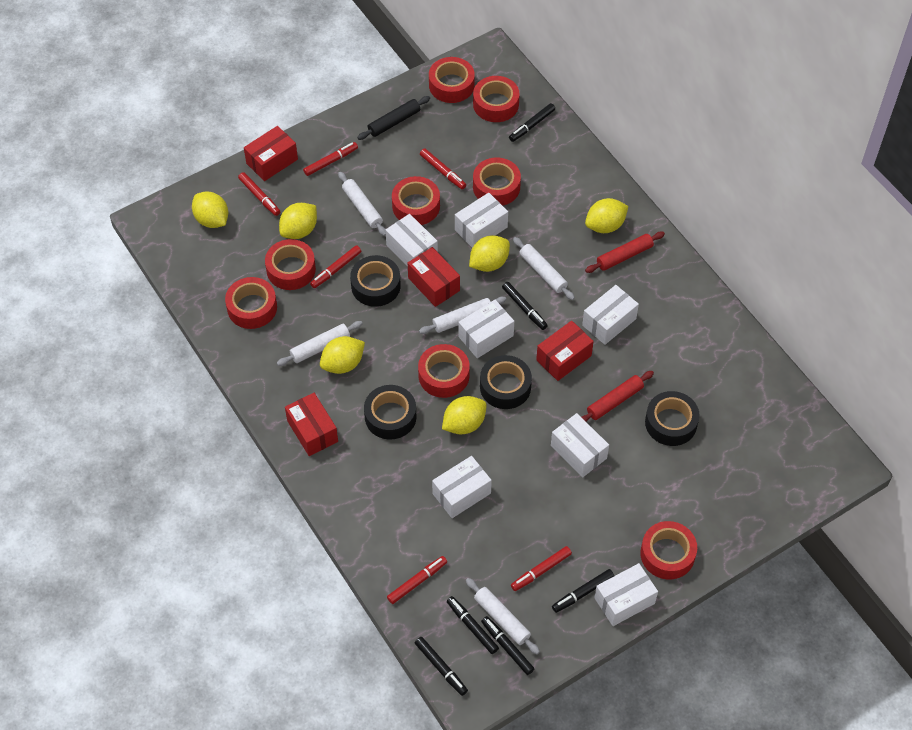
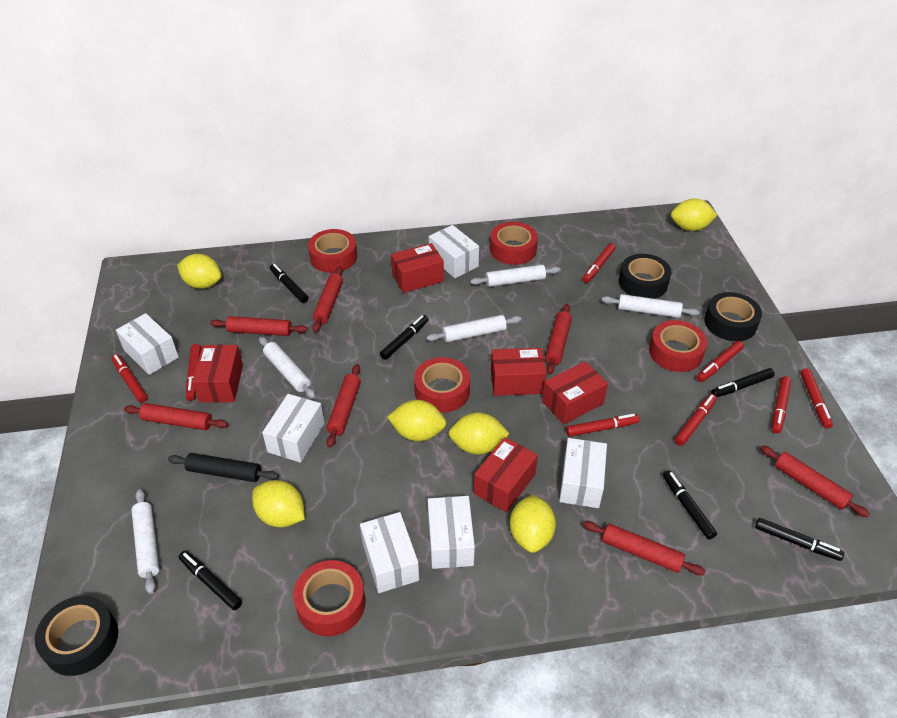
black tape: 4 -> 3
red box: 4 -> 5
red marker: 6 -> 8
red rolling pin: 2 -> 7
red tape: 8 -> 5
white box: 7 -> 6

